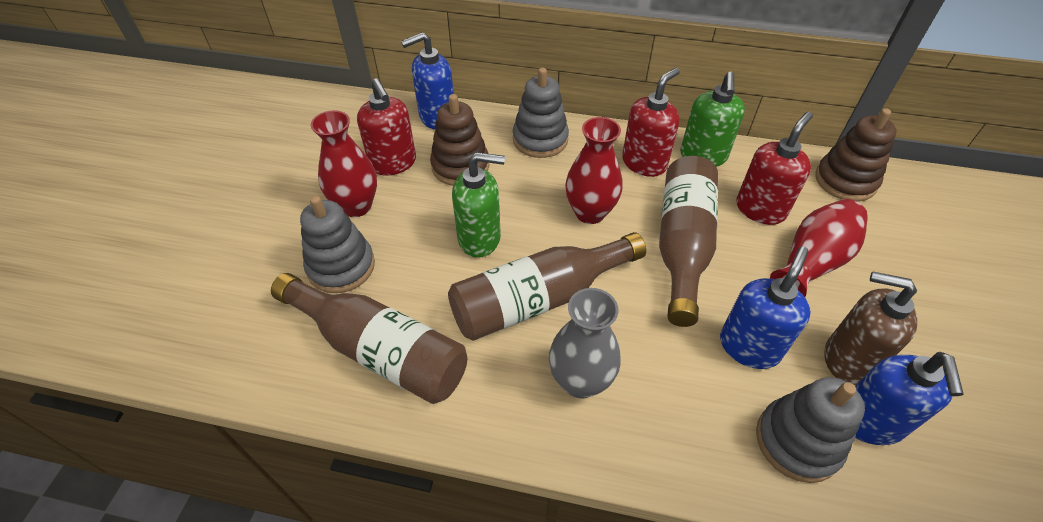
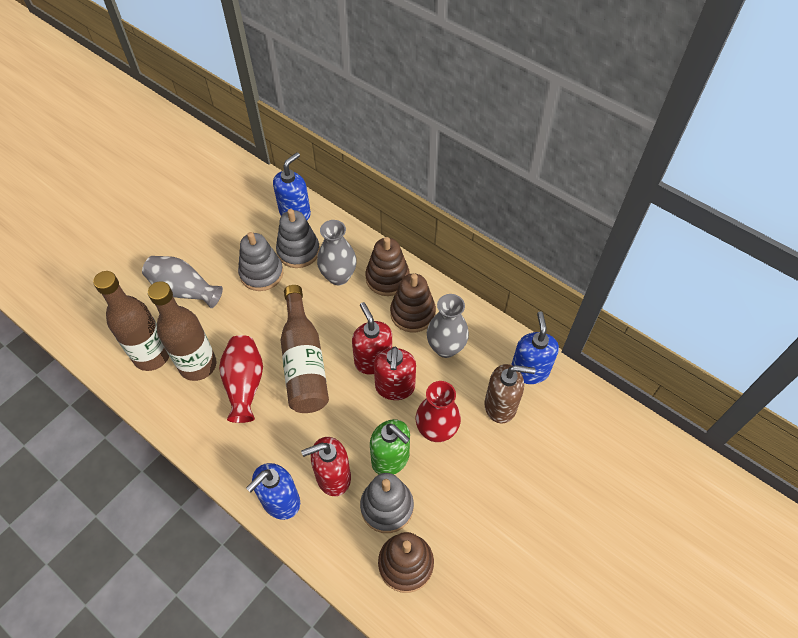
brown stacking toy: 2 -> 3
green soap dispenser: 2 -> 1
grey vase: 1 -> 3
red vase: 3 -> 2

